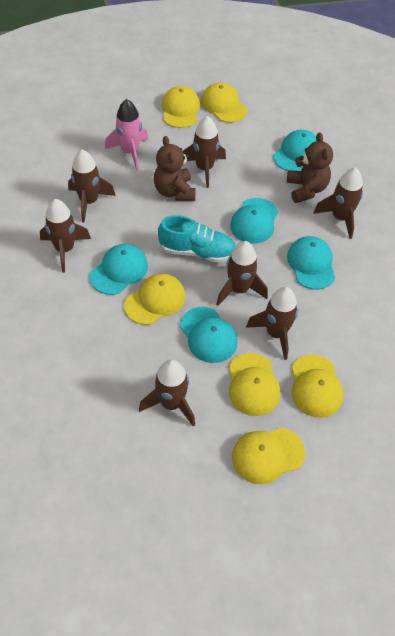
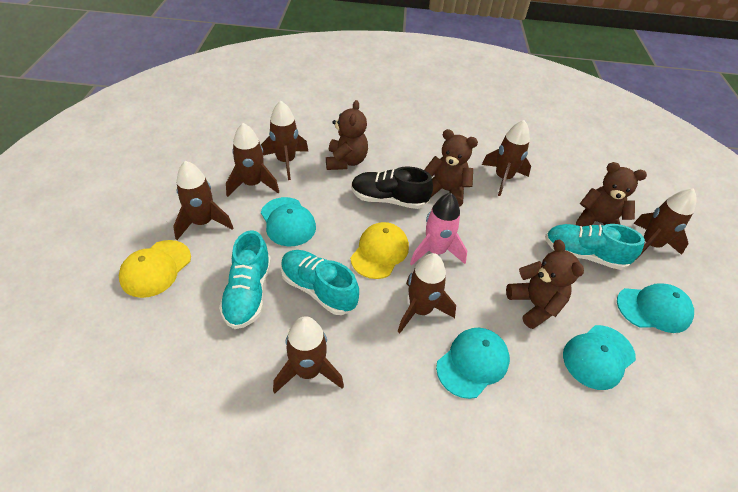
black shoe: 0 -> 1
brown teddy bear: 2 -> 4
turquoise cap: 5 -> 4
turquoise shoe: 1 -> 3
yellow cap: 6 -> 2

